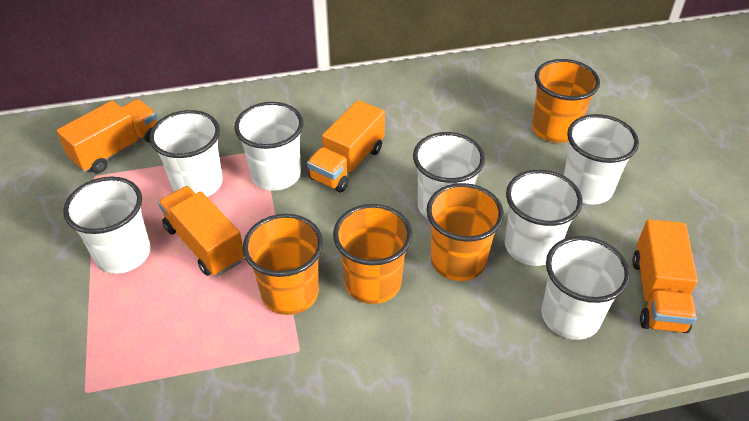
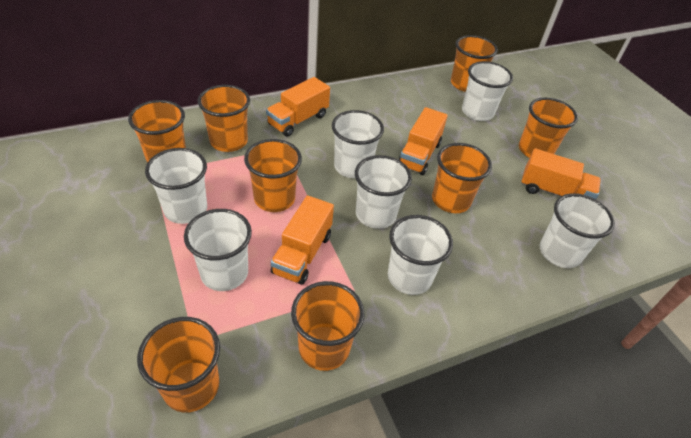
orange cup: 4 -> 8

